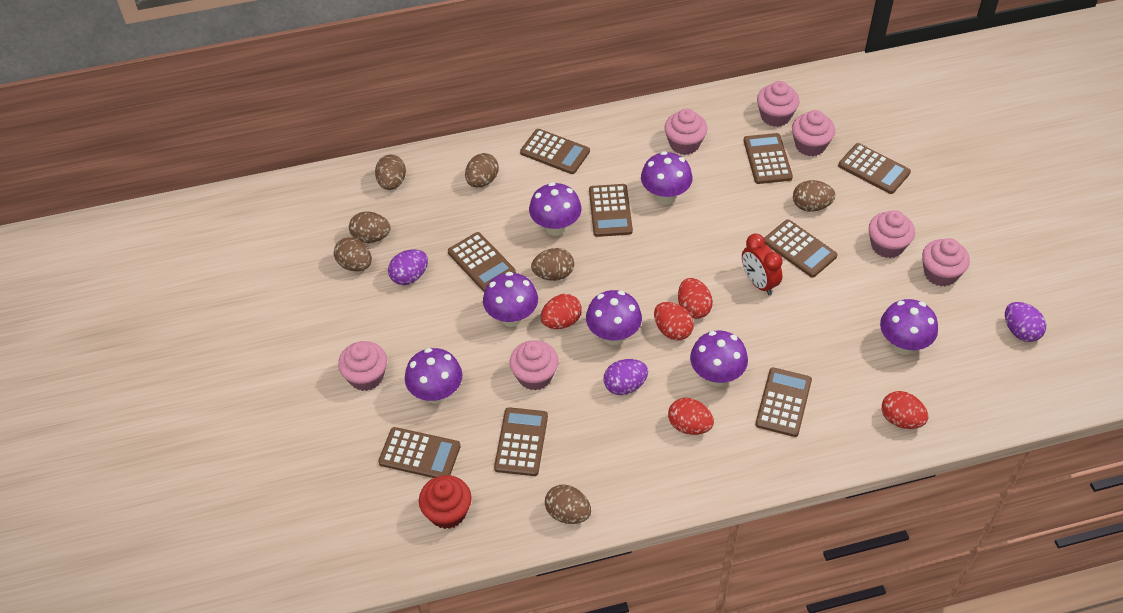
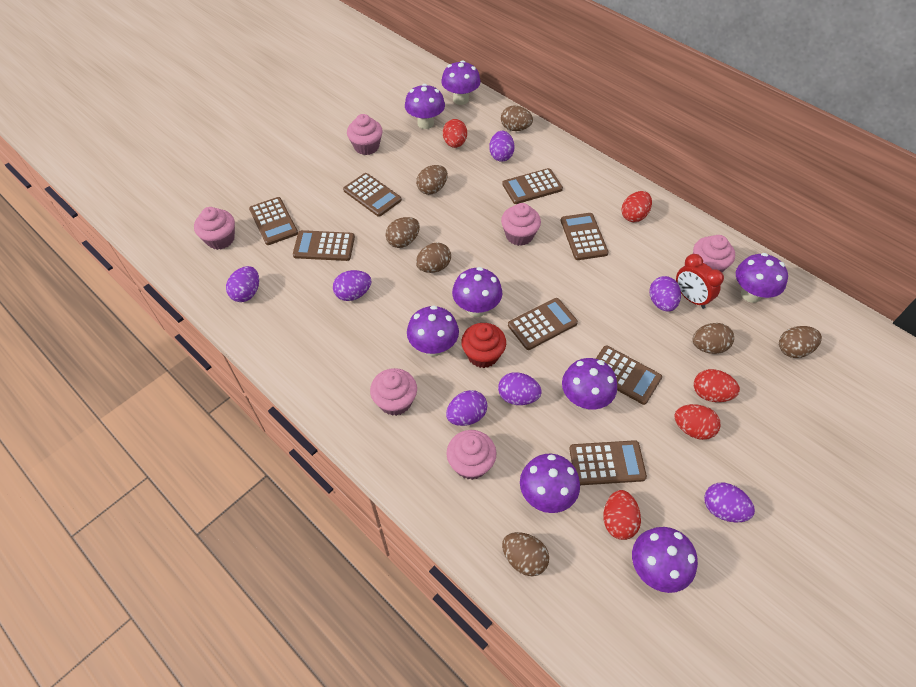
brown calculator: 9 -> 8
pink cupcake: 7 -> 6
purple egg: 3 -> 7
purple mushroom: 7 -> 8

